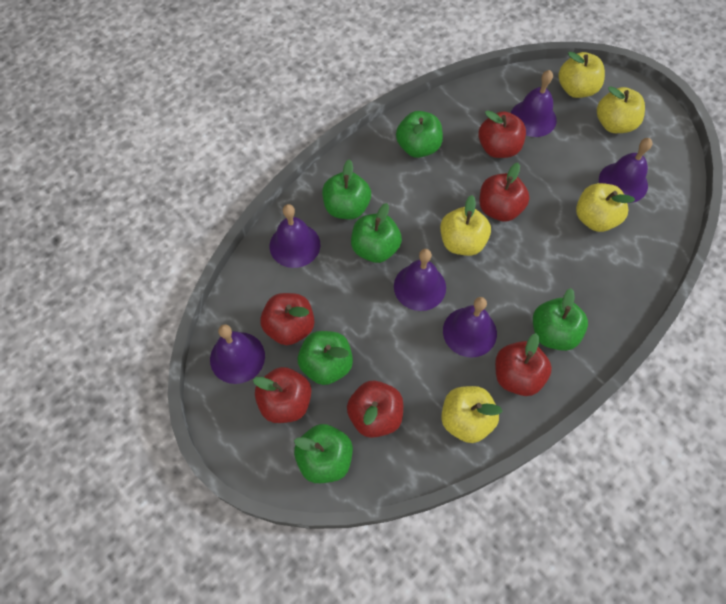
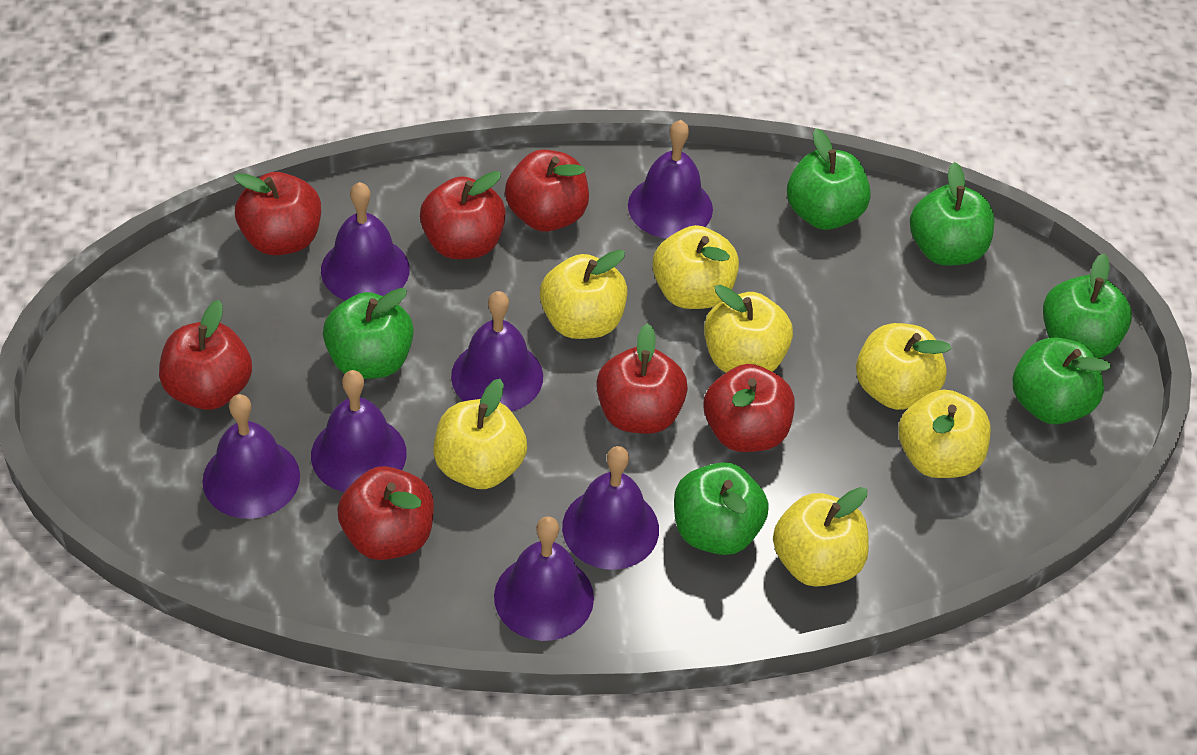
purple bell: 6 -> 7
red apple: 6 -> 7
yellow apple: 5 -> 7

